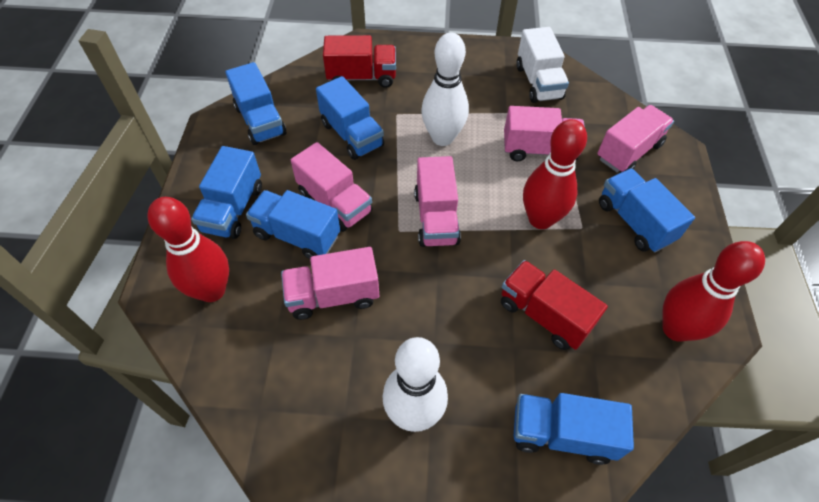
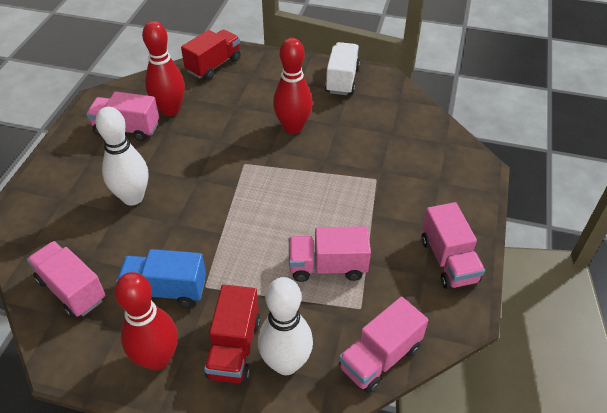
blue truck: 6 -> 1

